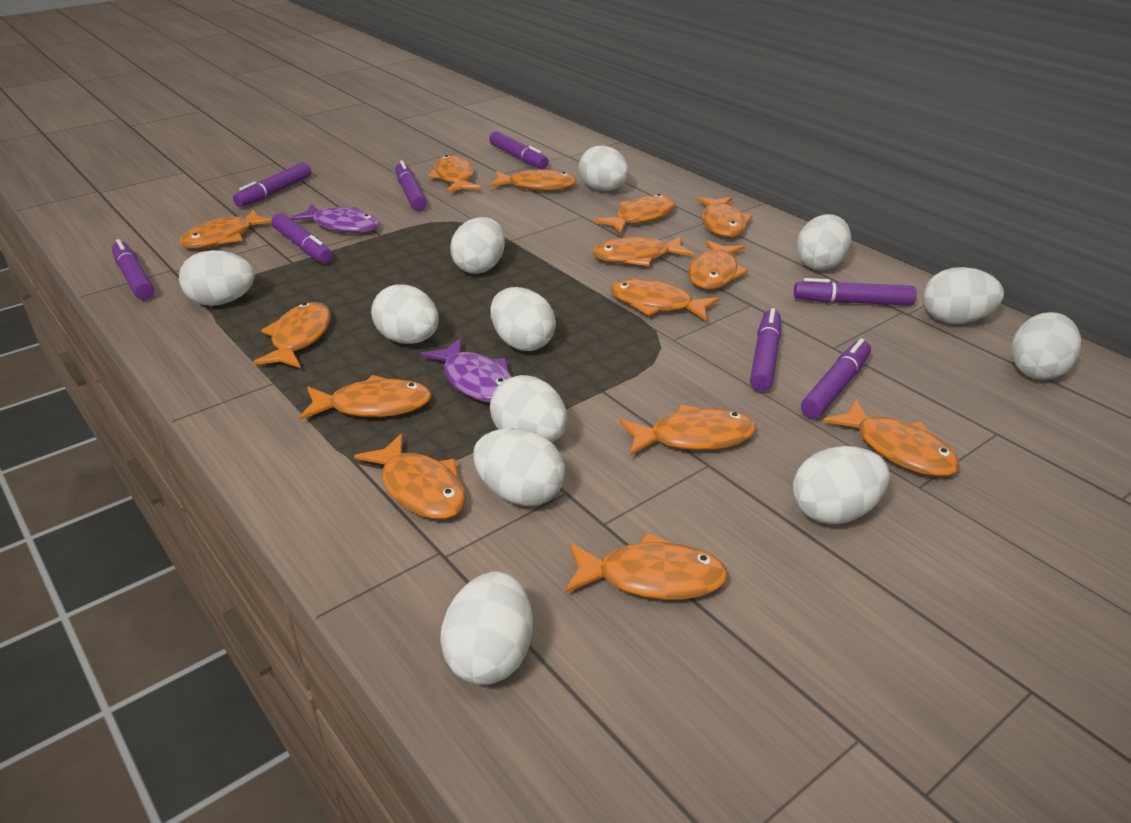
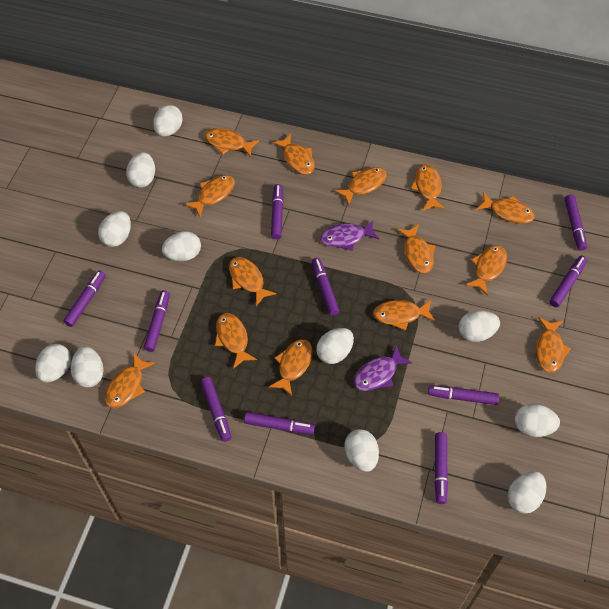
purple marker: 8 -> 10
white egg: 12 -> 11

